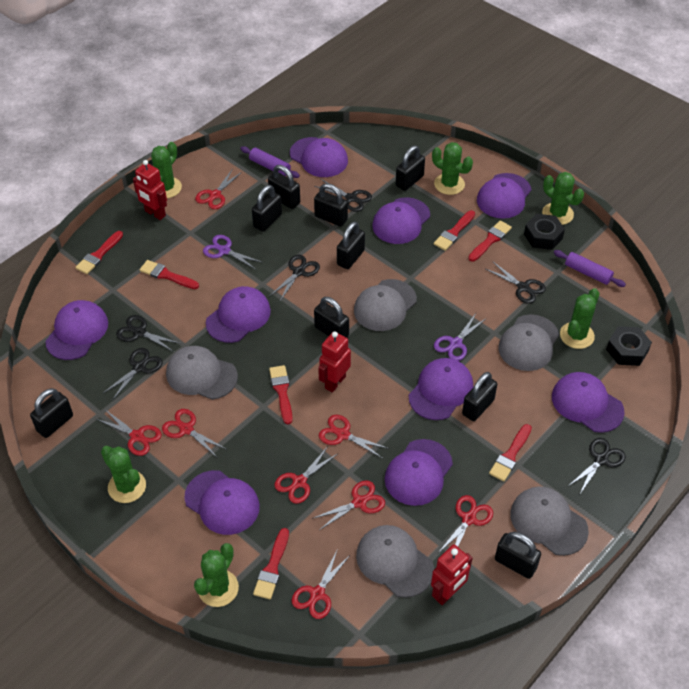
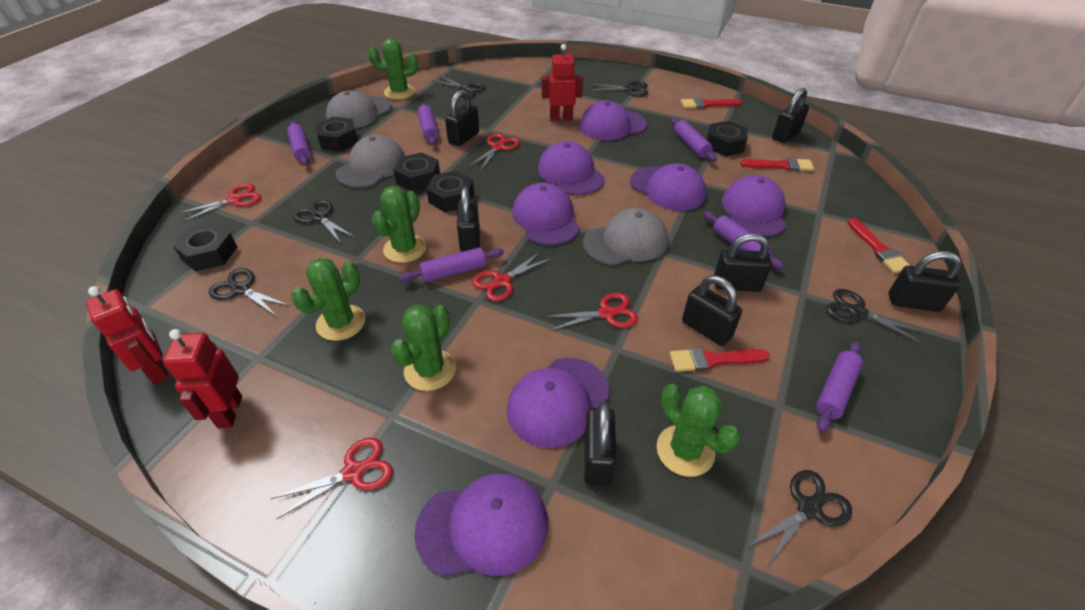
black nut: 2 -> 5
black padlock: 9 -> 7
green cactus: 6 -> 5
grey cap: 5 -> 3
purple cap: 9 -> 7
purple rolling pin: 2 -> 6
purple scissors: 2 -> 0
red brush: 7 -> 4
red scissors: 8 -> 5

